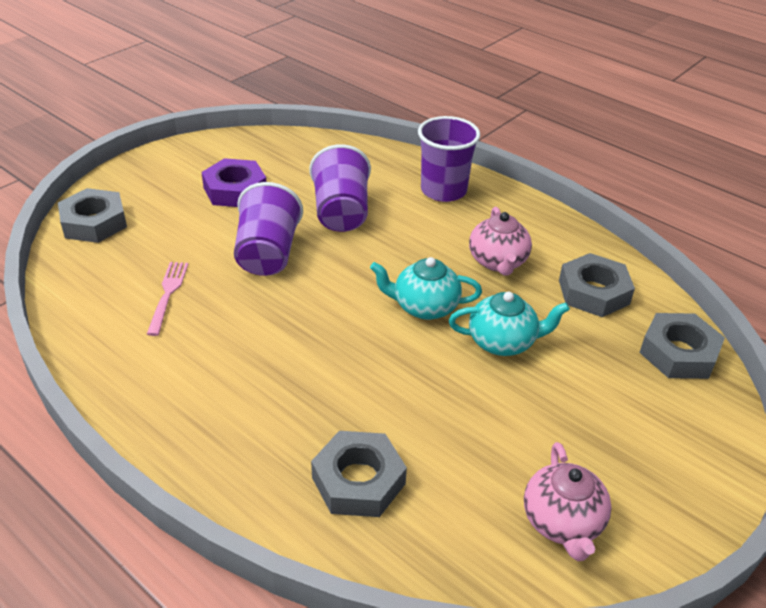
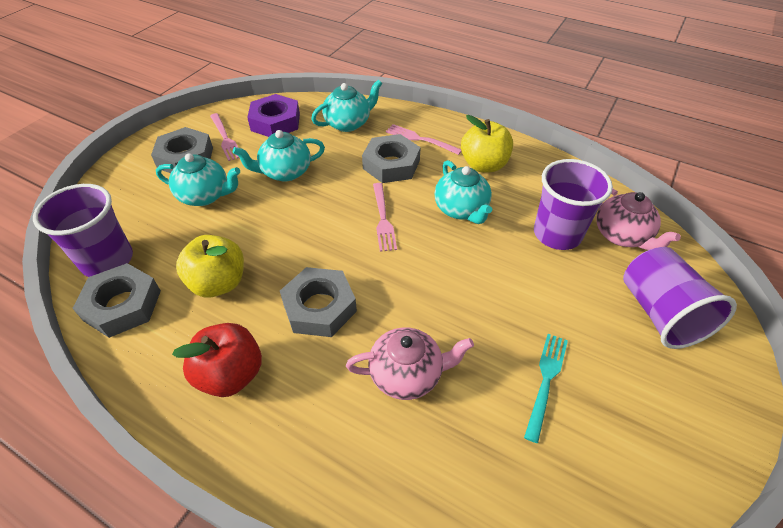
pink fork: 1 -> 3
red apple: 0 -> 1
turquoise fork: 0 -> 1
turquoise teapot: 2 -> 4
yellow apple: 0 -> 2

